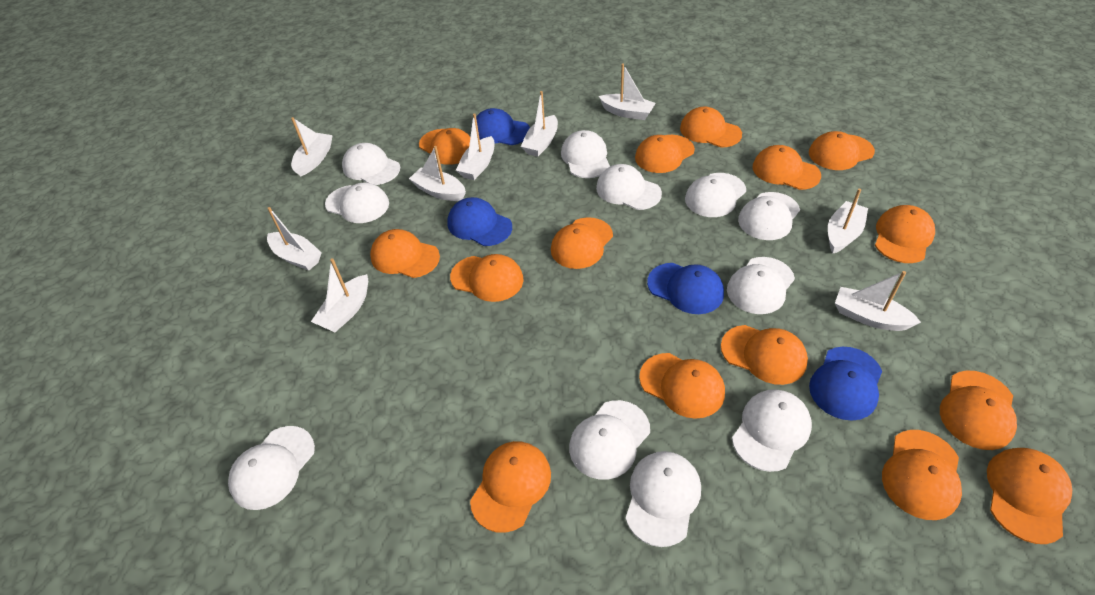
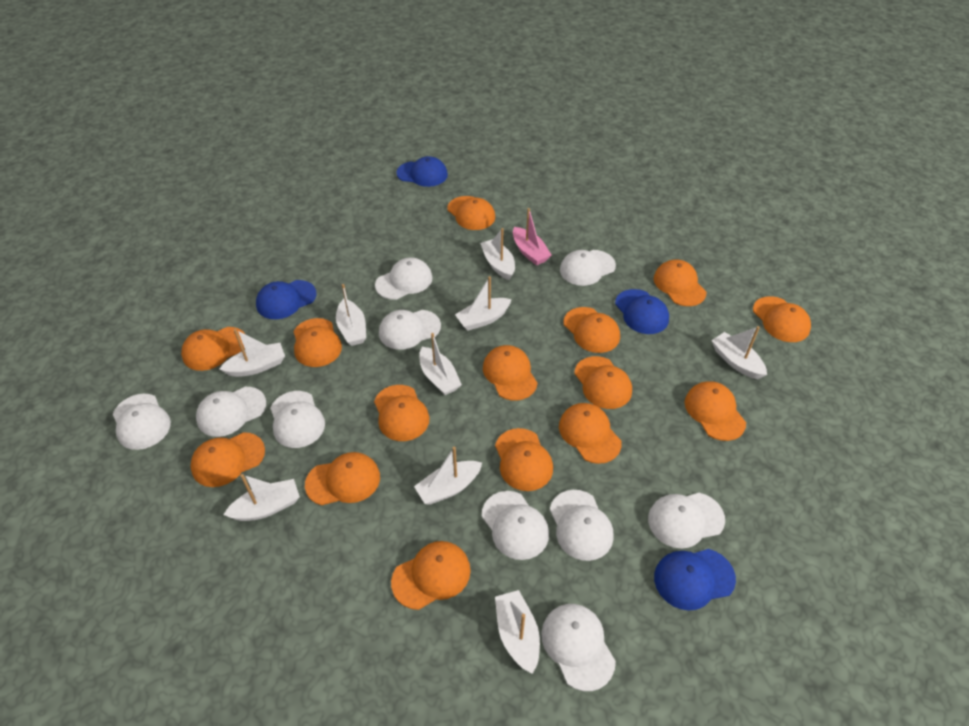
pink boat: 0 -> 1
white cap: 11 -> 10

